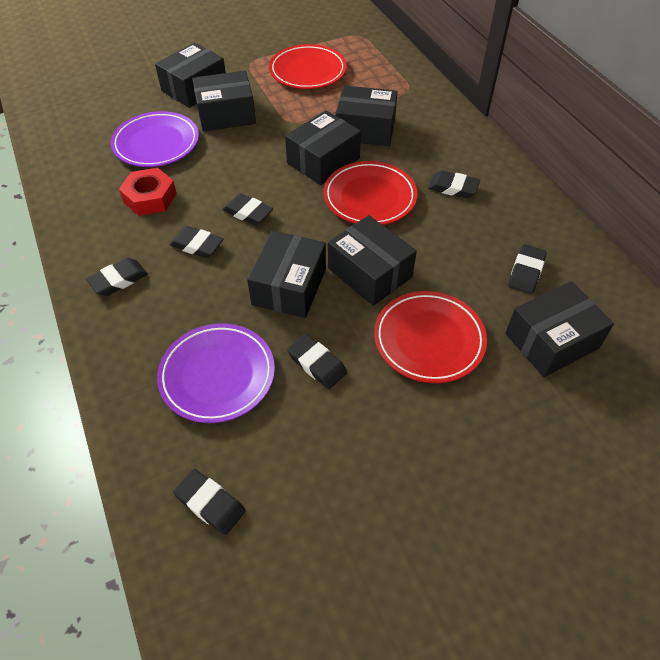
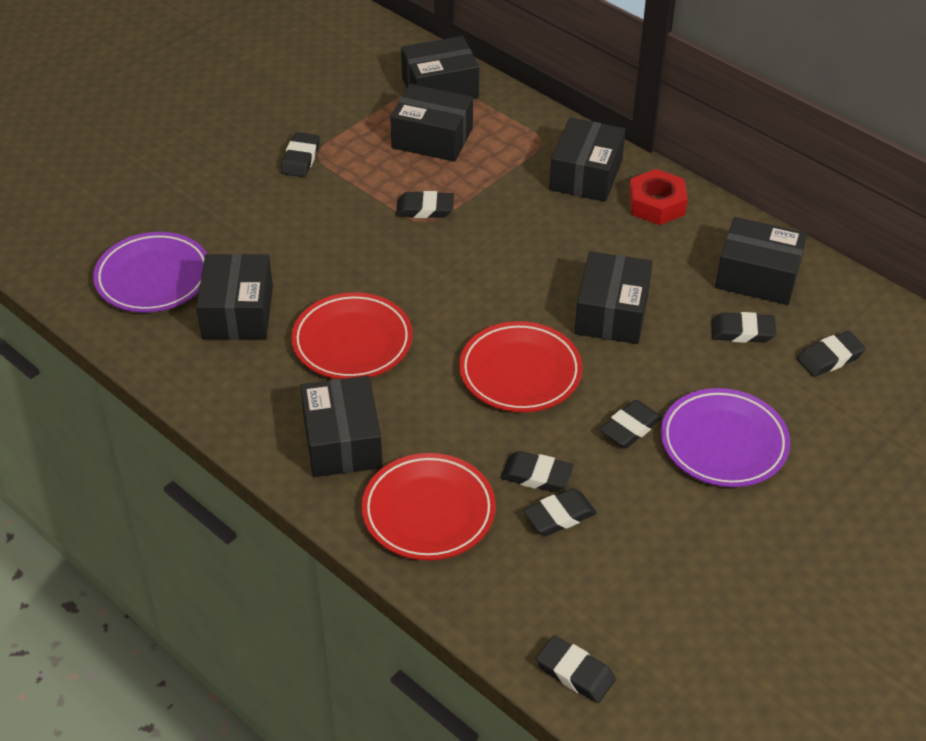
black eraser: 7 -> 8

